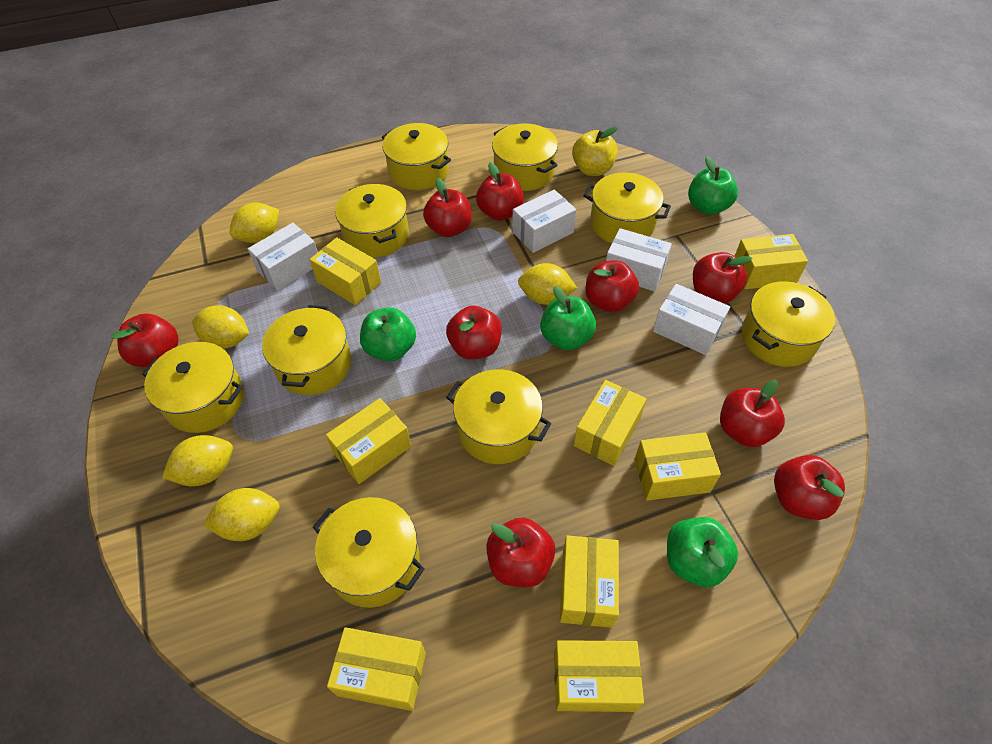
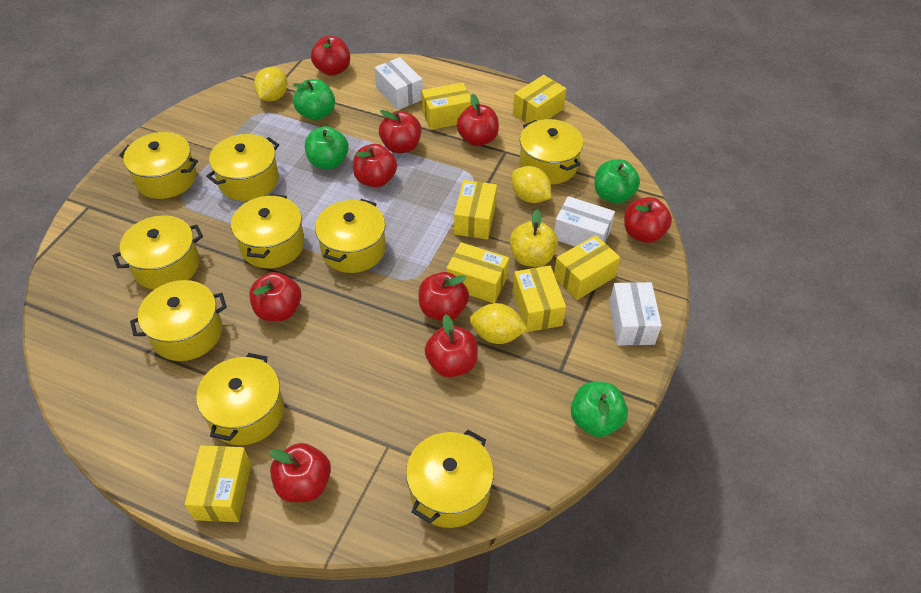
white box: 4 -> 3
yellow box: 8 -> 7
yellow lemon: 5 -> 3

